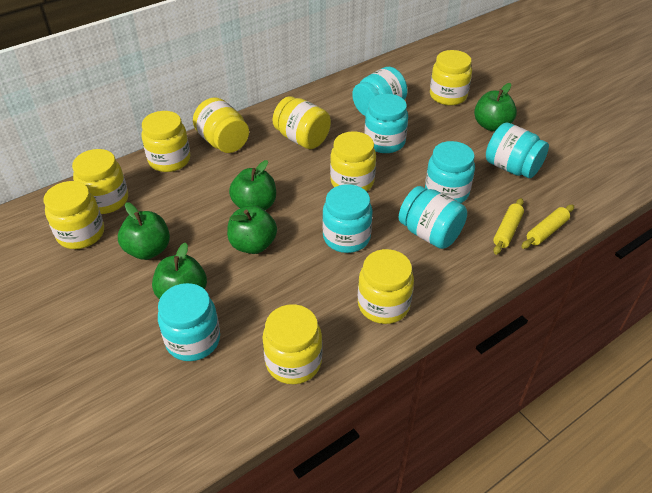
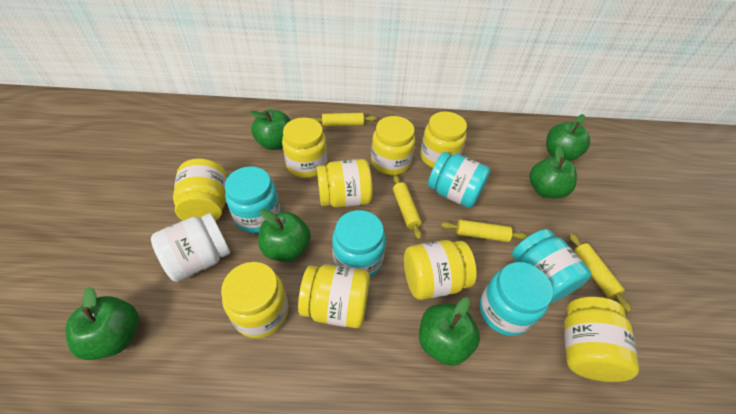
green apple: 5 -> 6
turquoise jar: 7 -> 5
white jar: 0 -> 1
yellow rolling pin: 2 -> 4

